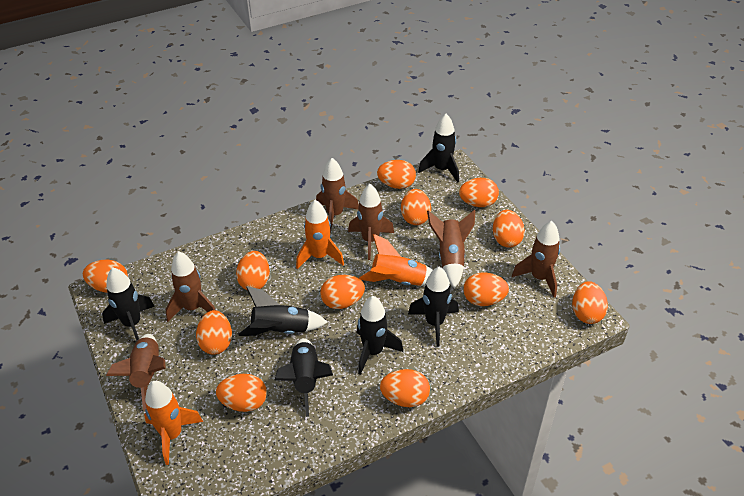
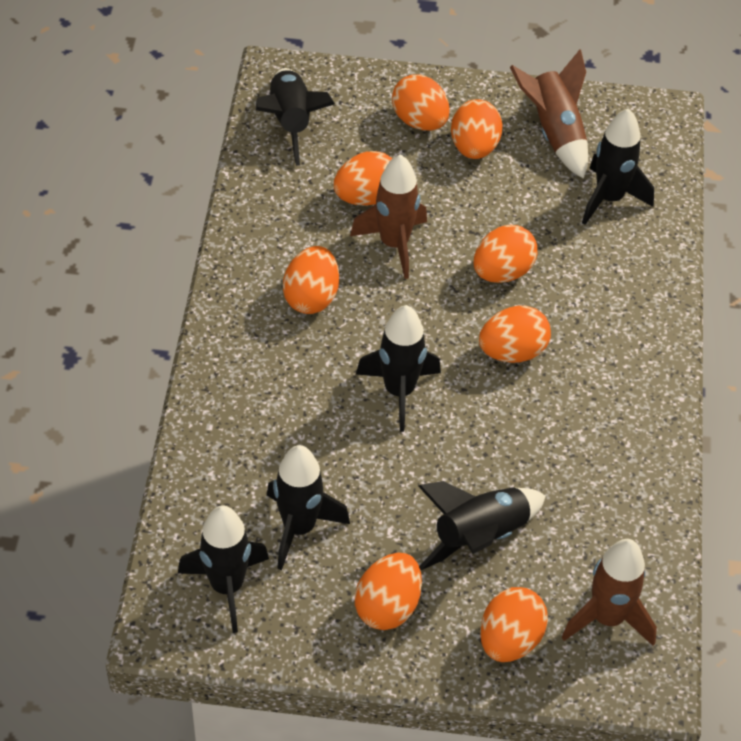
brown rocket: 6 -> 3
orange egg: 12 -> 8
orange rocket: 3 -> 0

